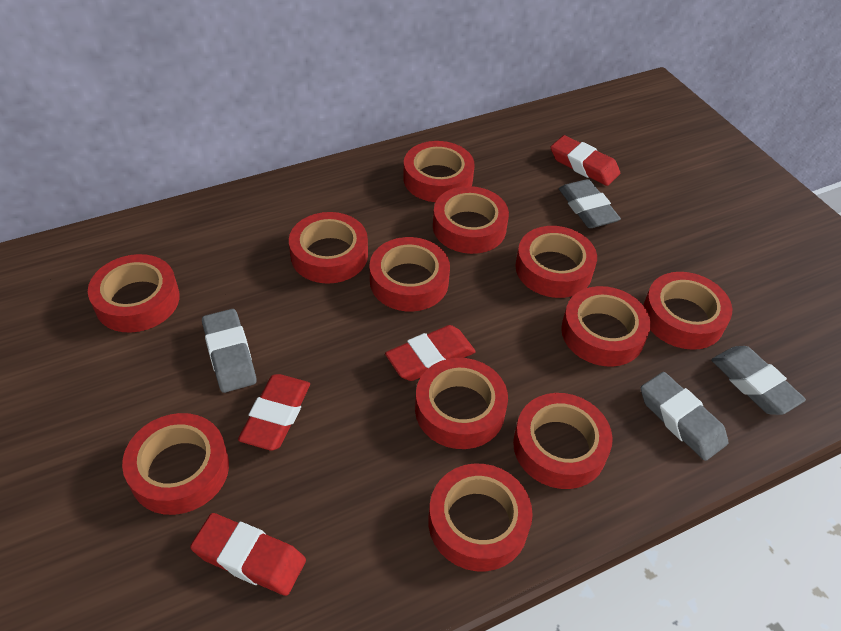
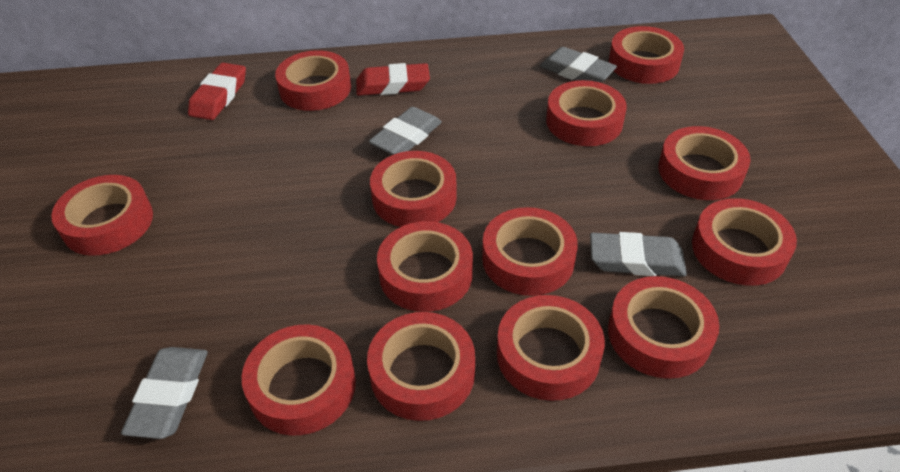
red eraser: 4 -> 2
red tape: 12 -> 13

